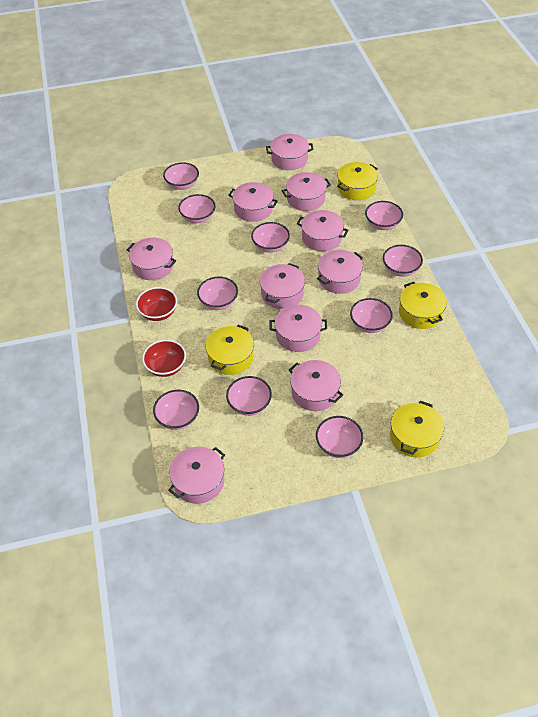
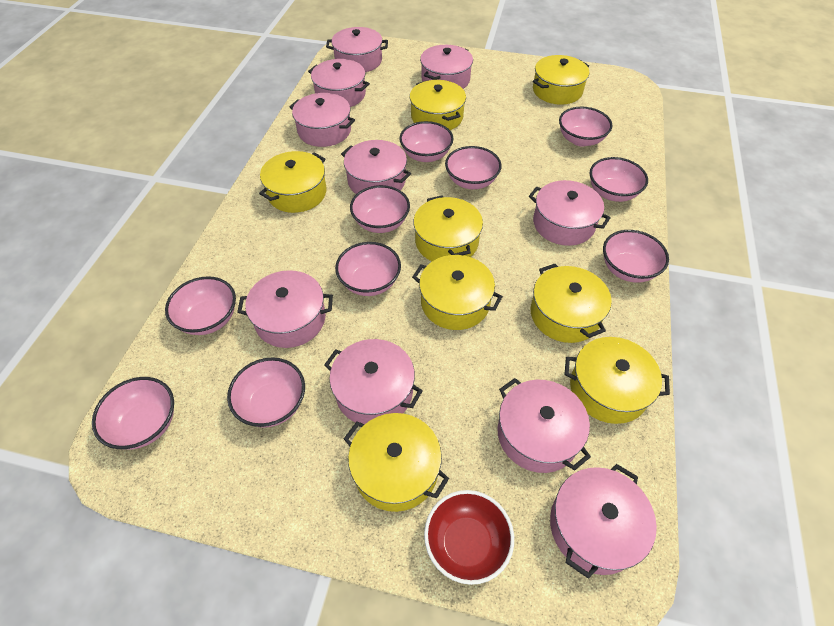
red bowl: 2 -> 1
yellow pot: 4 -> 8

